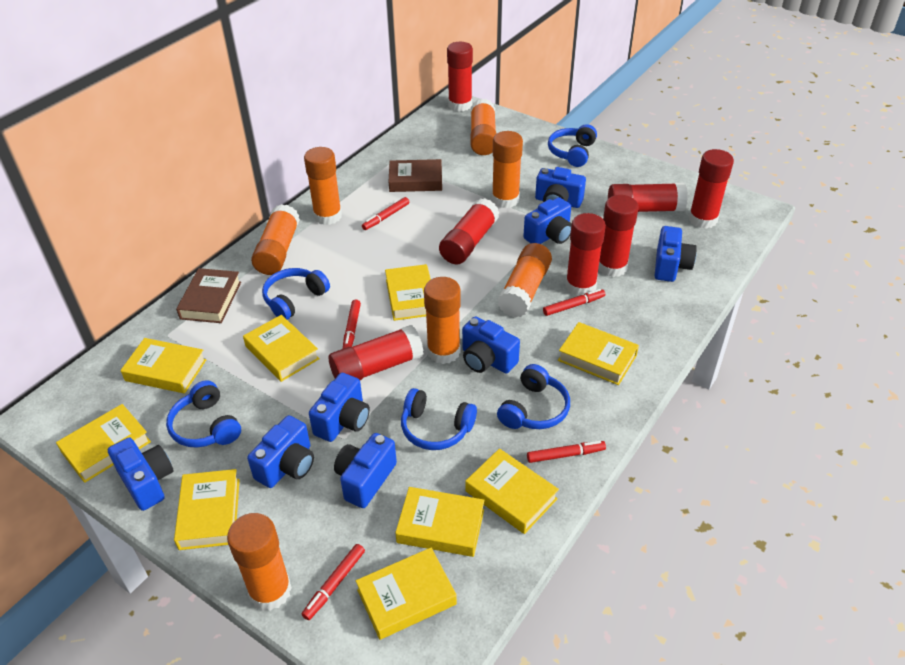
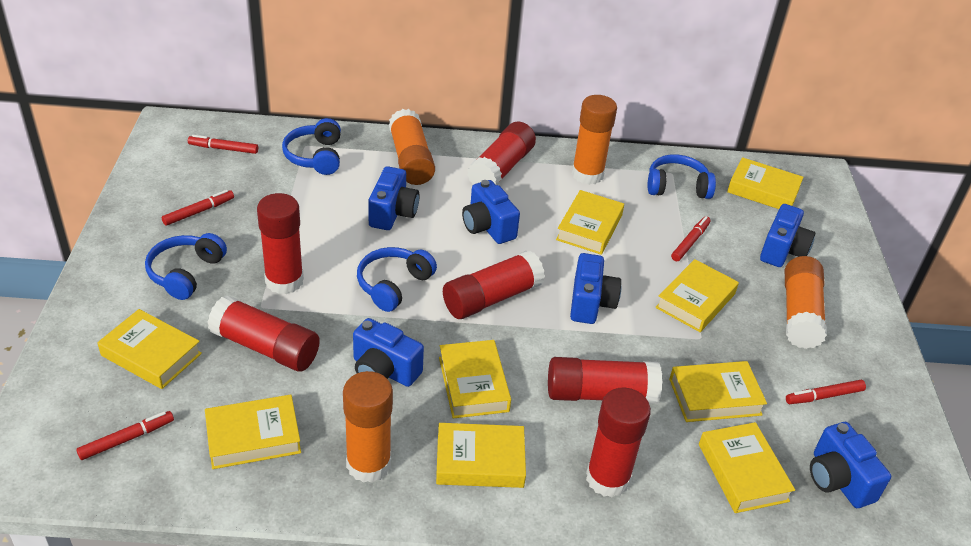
blue camera: 8 -> 6
blue headphones: 5 -> 4
brown book: 2 -> 0
orange glue stick: 7 -> 4
red glue stick: 7 -> 6

